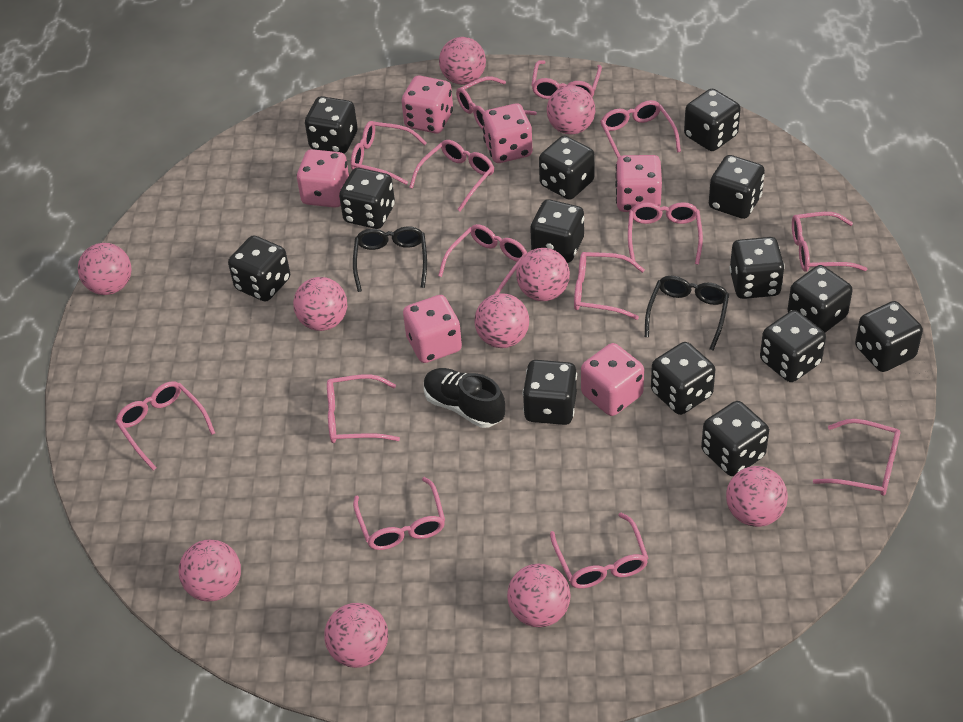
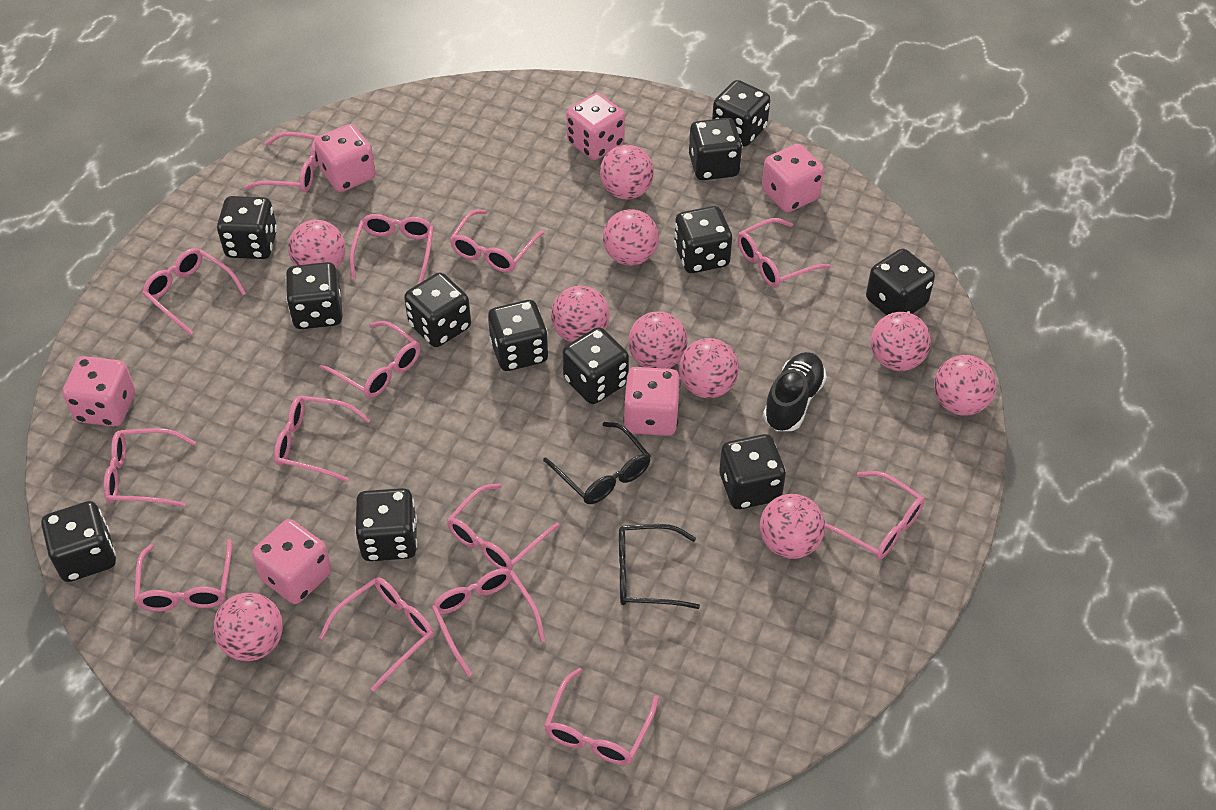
black dice: 14 -> 12

